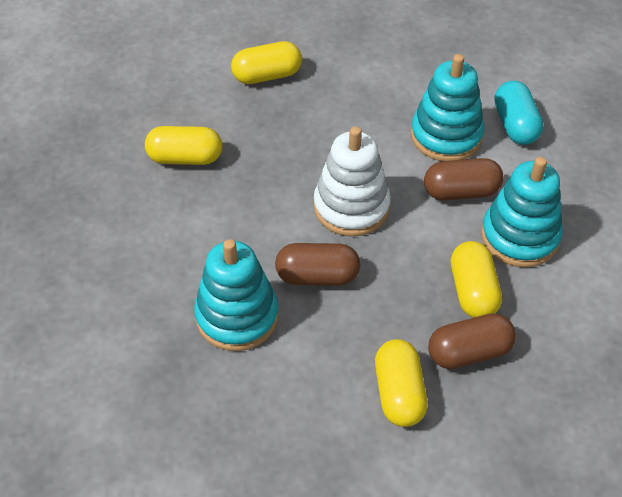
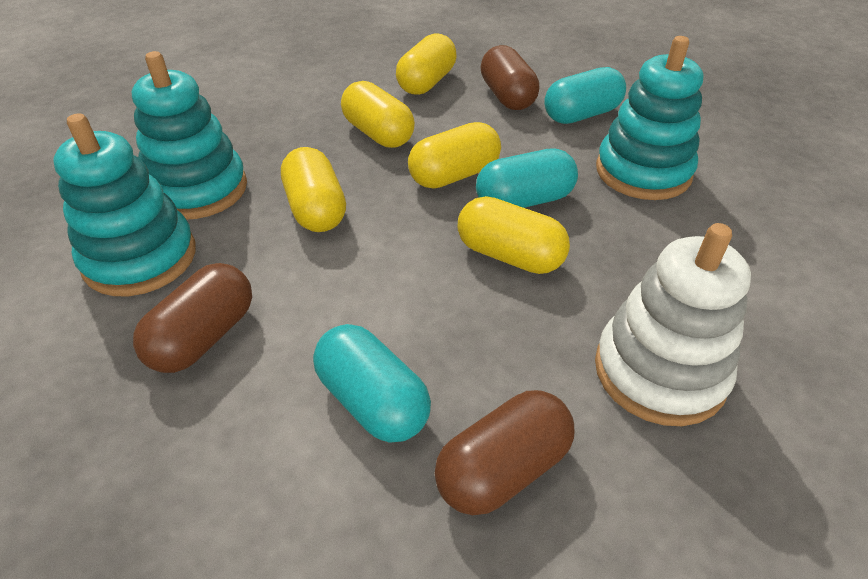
turquoise capsule: 1 -> 3
yellow capsule: 4 -> 5

